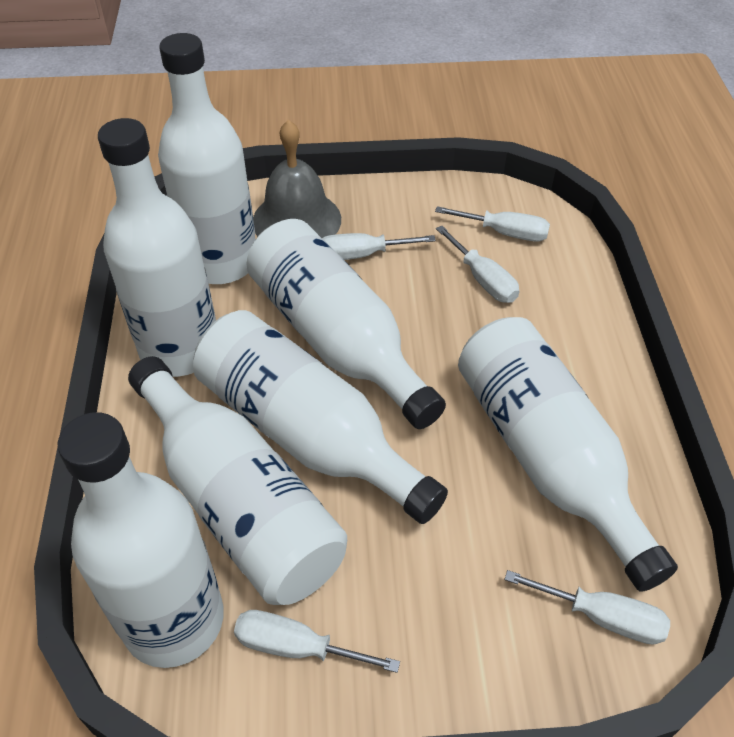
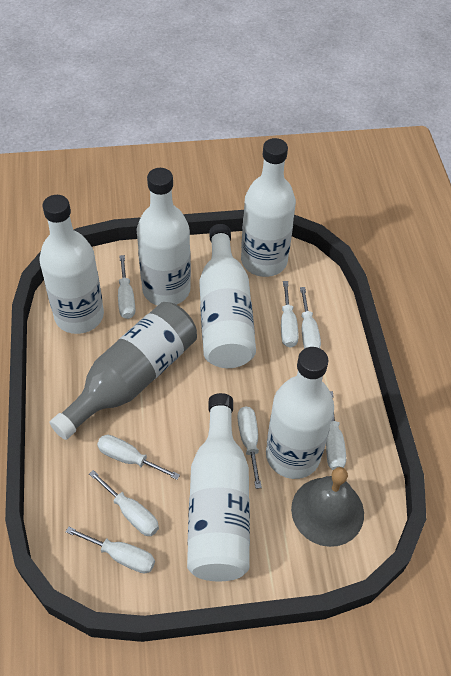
grey bottle: 0 -> 1
white bottle: 7 -> 6
white screwdriver: 5 -> 8

